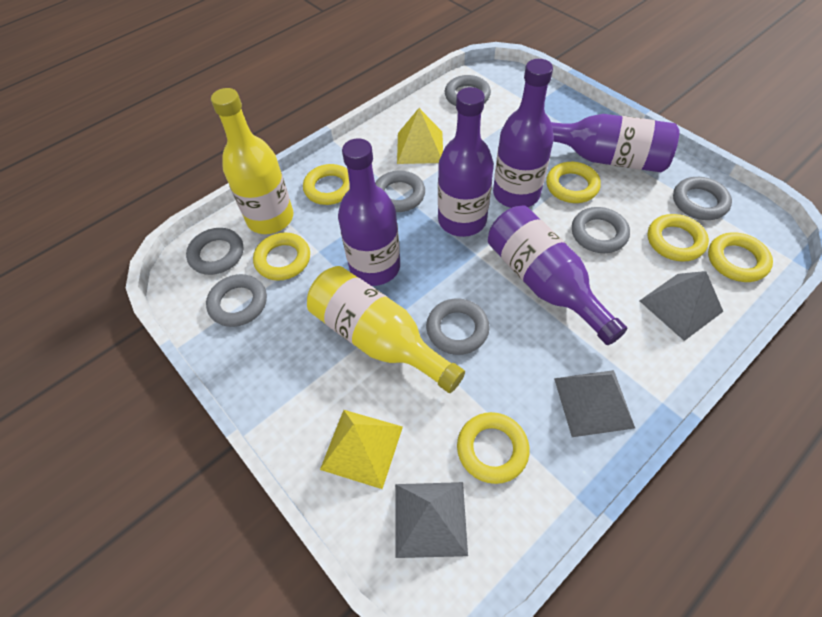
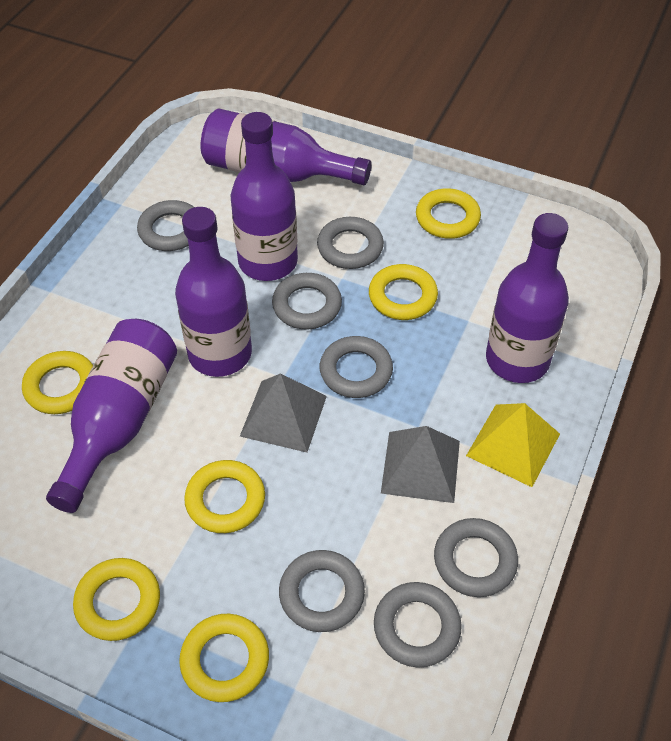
grey pyramid: 3 -> 2
yellow bottle: 2 -> 0
yellow pyramid: 2 -> 1

